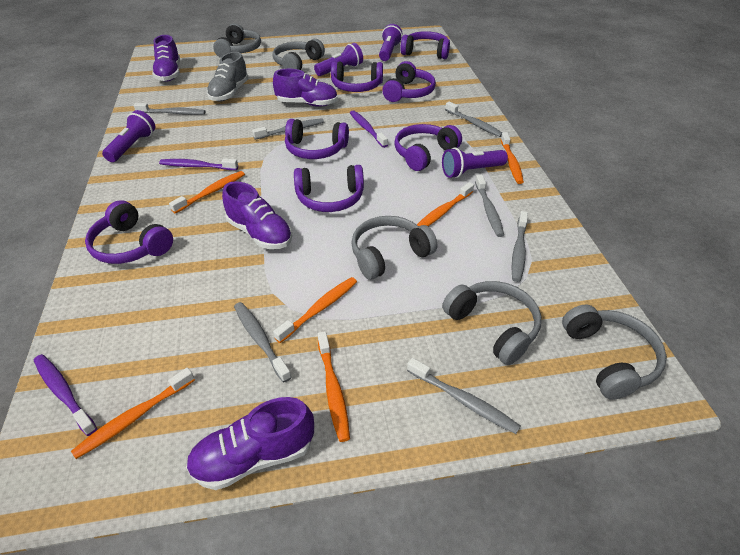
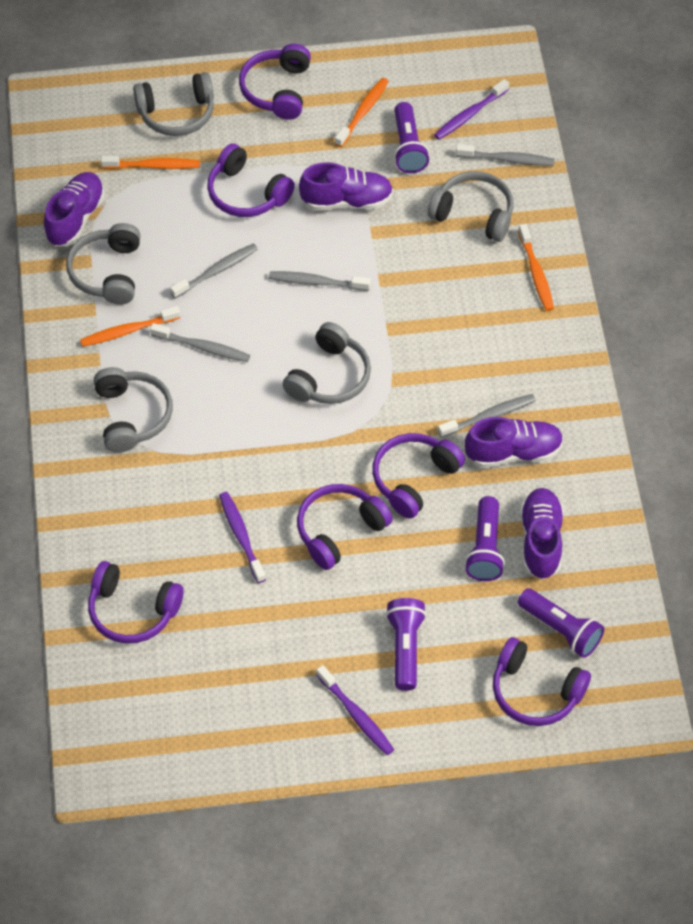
grey shoe: 1 -> 0
grey toothbrush: 7 -> 5
orange toothbrush: 6 -> 4
purple headphones: 7 -> 6

